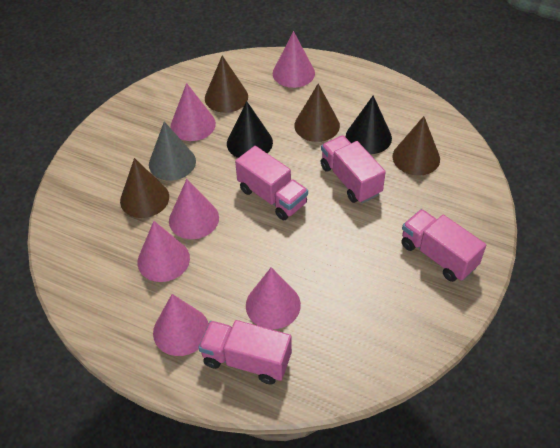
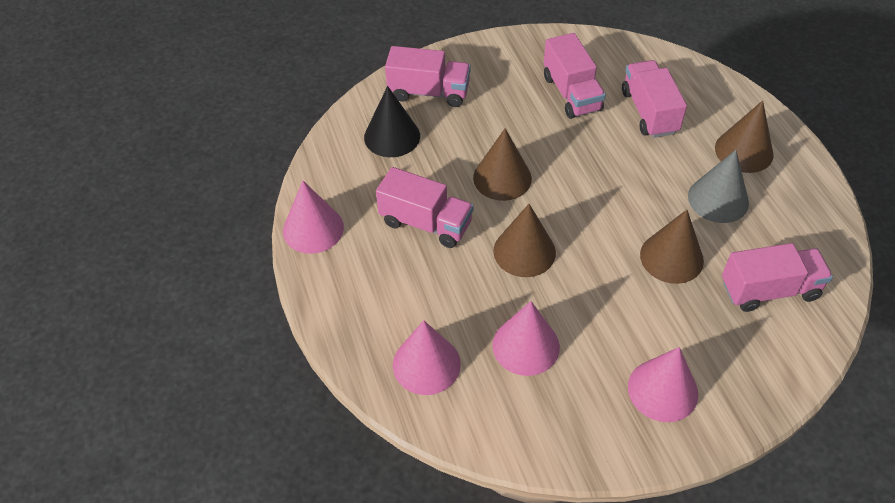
black cone: 2 -> 1
pink cone: 6 -> 4
pink truck: 4 -> 5

